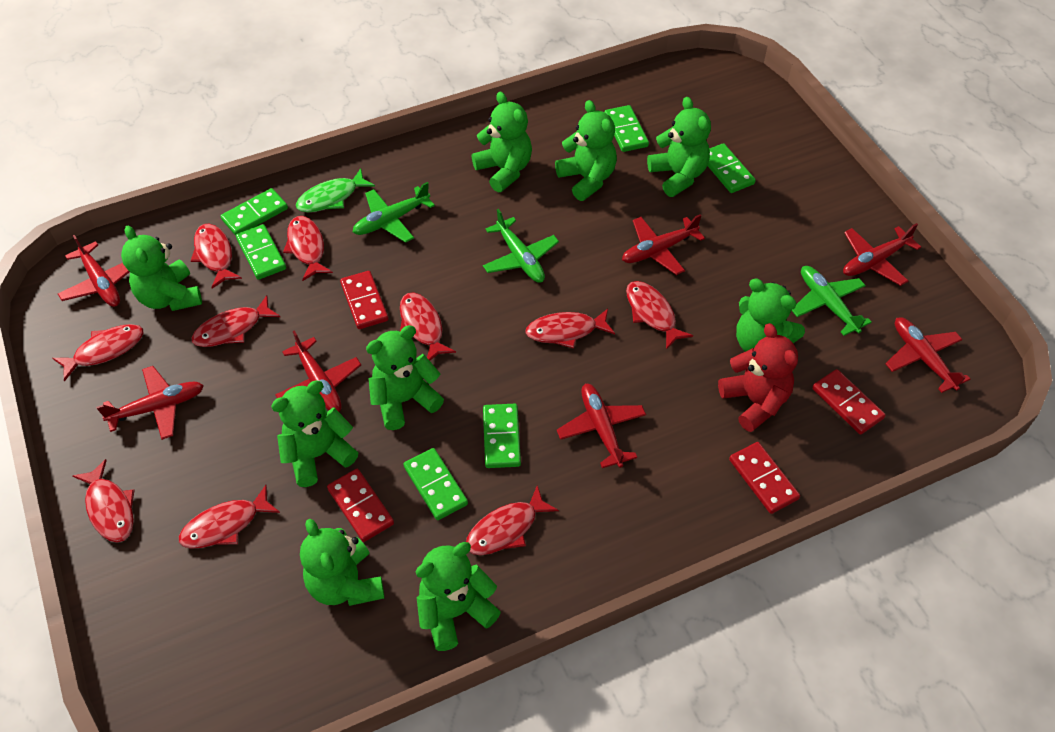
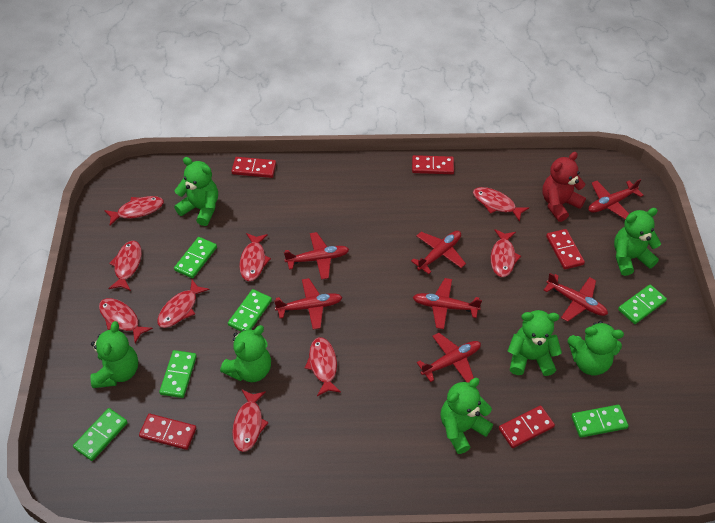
green fish: 1 -> 0
green plane: 3 -> 0
green teddy bear: 9 -> 7
red domino: 4 -> 5
red fish: 10 -> 9

